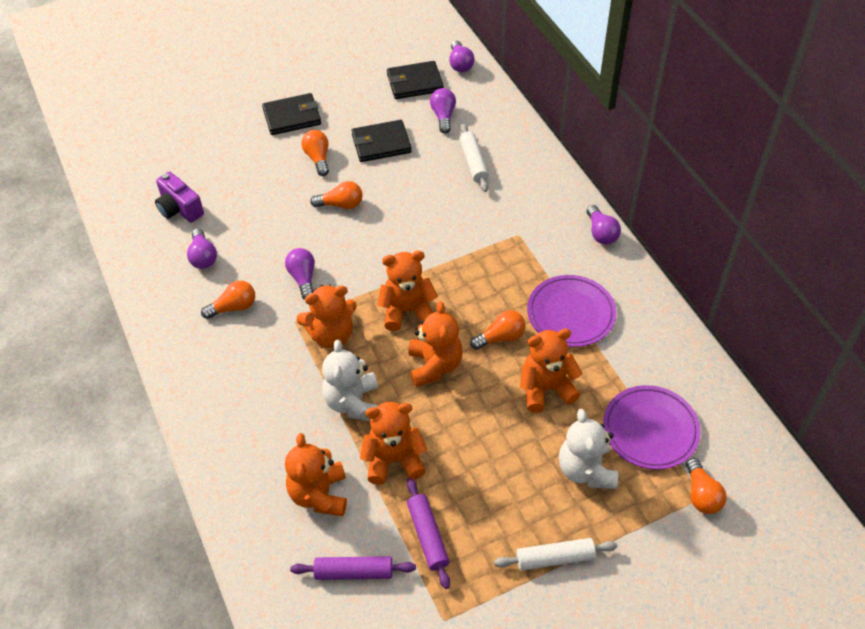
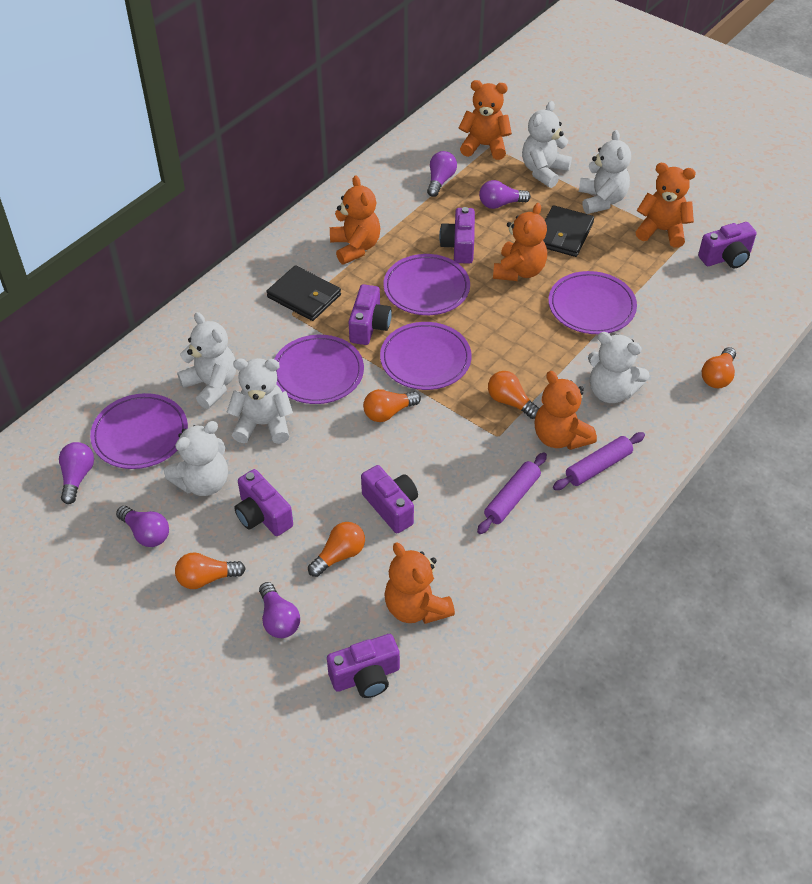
black wallet: 3 -> 2
purple camera: 1 -> 6
purple plate: 2 -> 5
white rolling pin: 2 -> 0
white teddy bear: 2 -> 6

